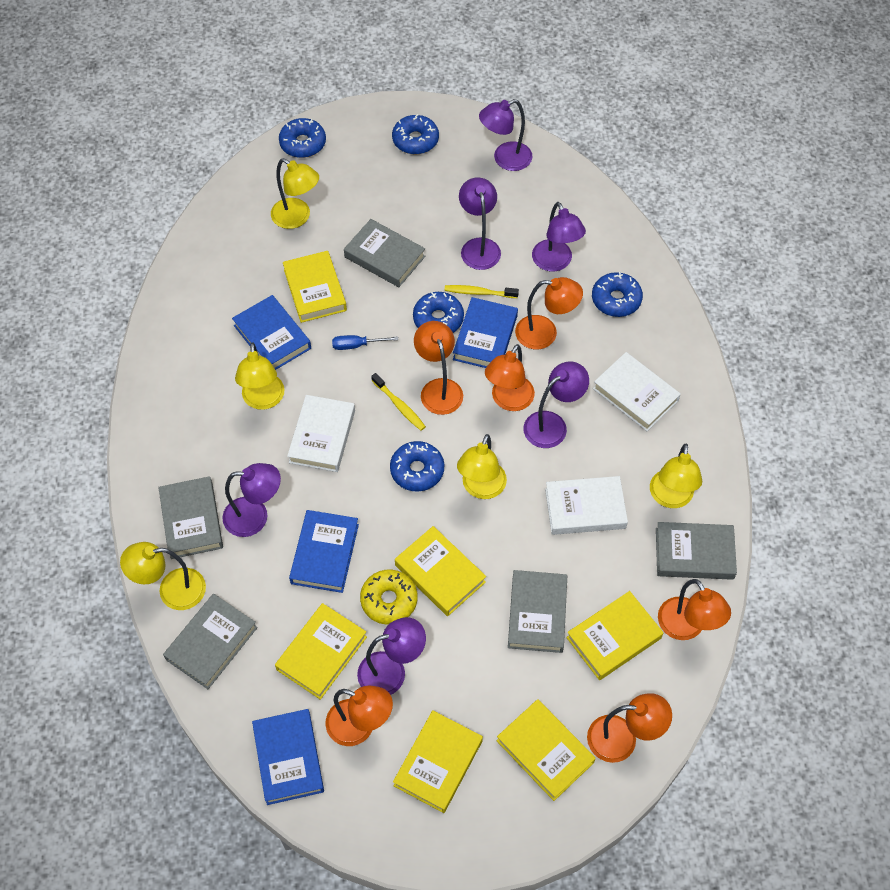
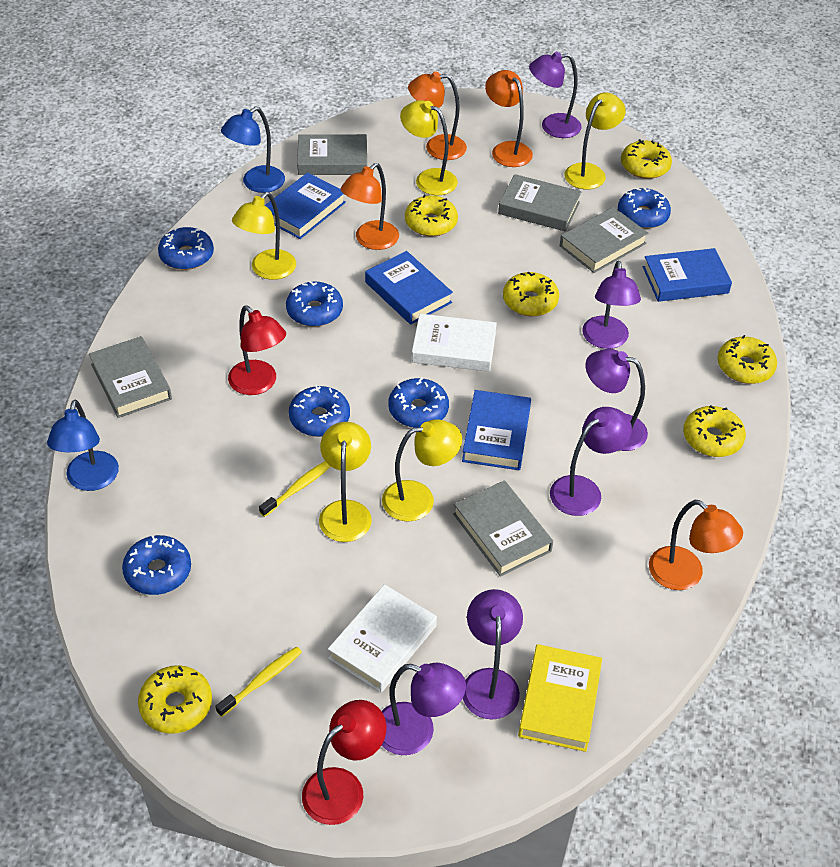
blue donut: 5 -> 6
blue lamp: 0 -> 2
blue screwdriver: 1 -> 0
orange lamp: 6 -> 4
red lamp: 0 -> 2
white book: 3 -> 2
yellow book: 6 -> 1
yellow donut: 1 -> 6

